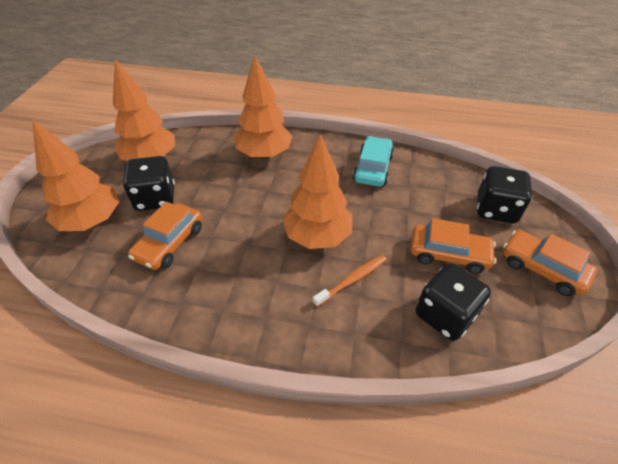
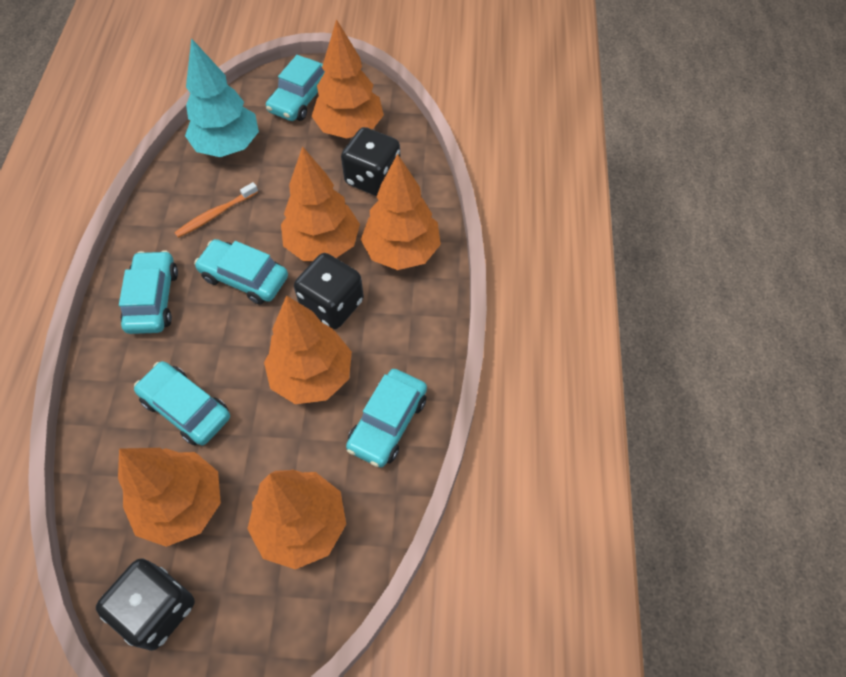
orange car: 3 -> 0
orange tree: 4 -> 6
turquoise car: 1 -> 5
turquoise tree: 0 -> 1

